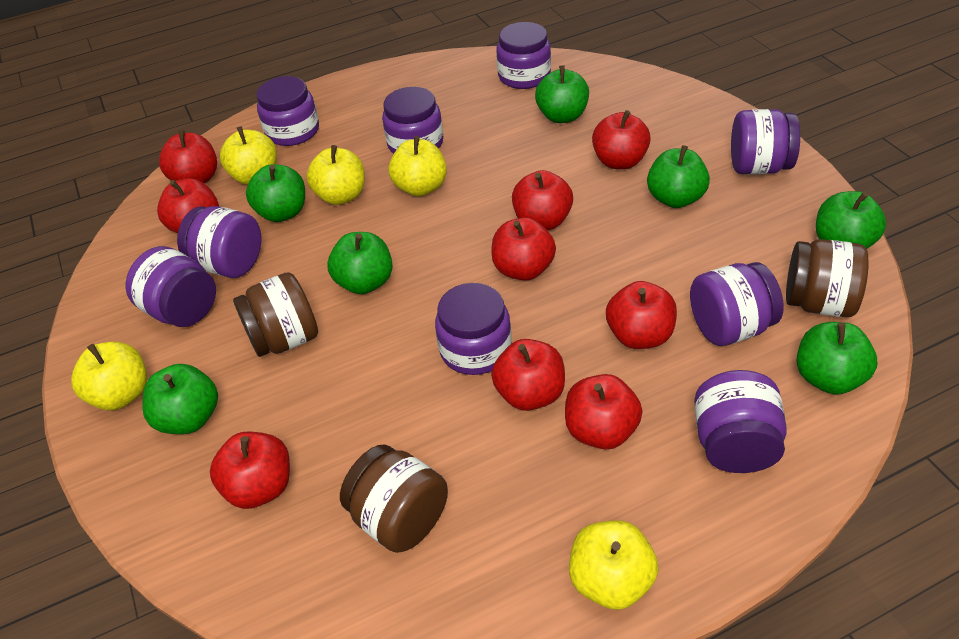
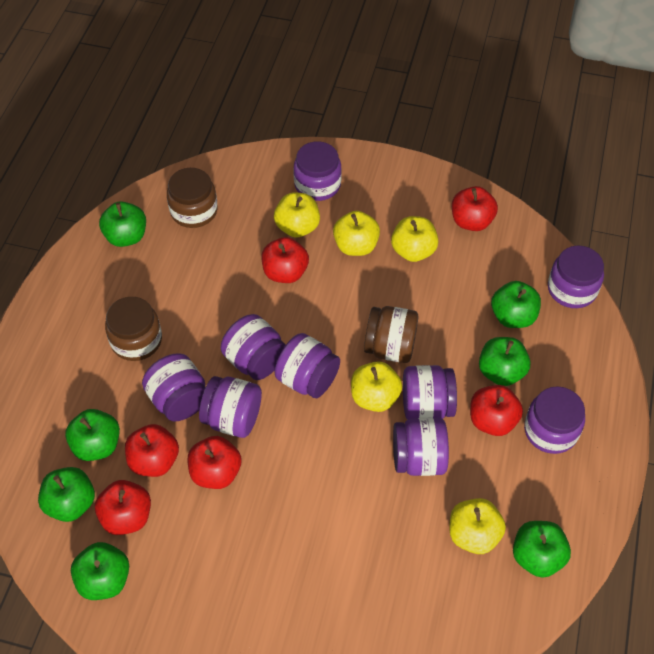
red apple: 9 -> 6

